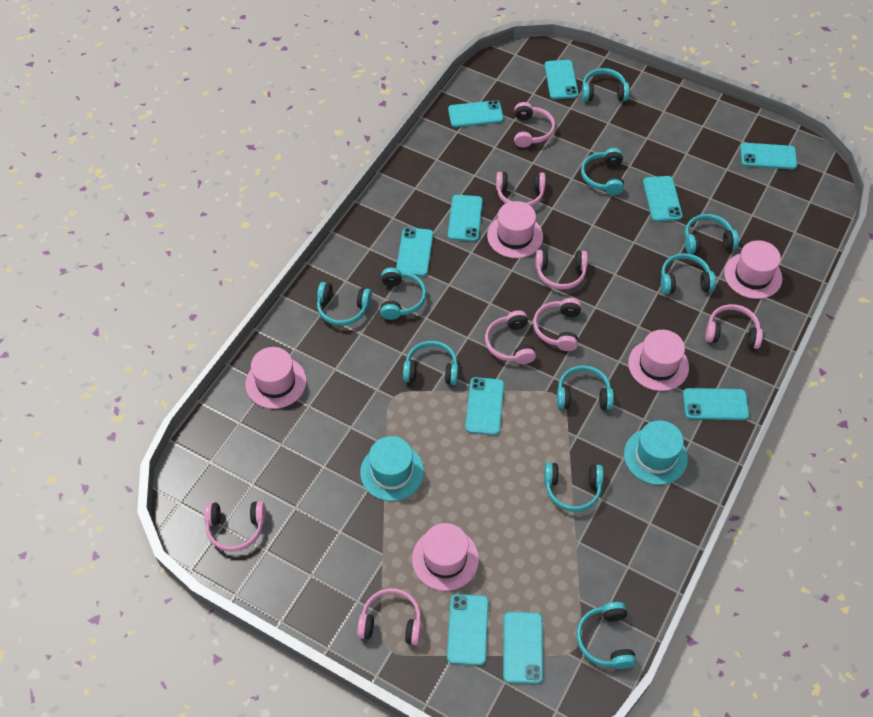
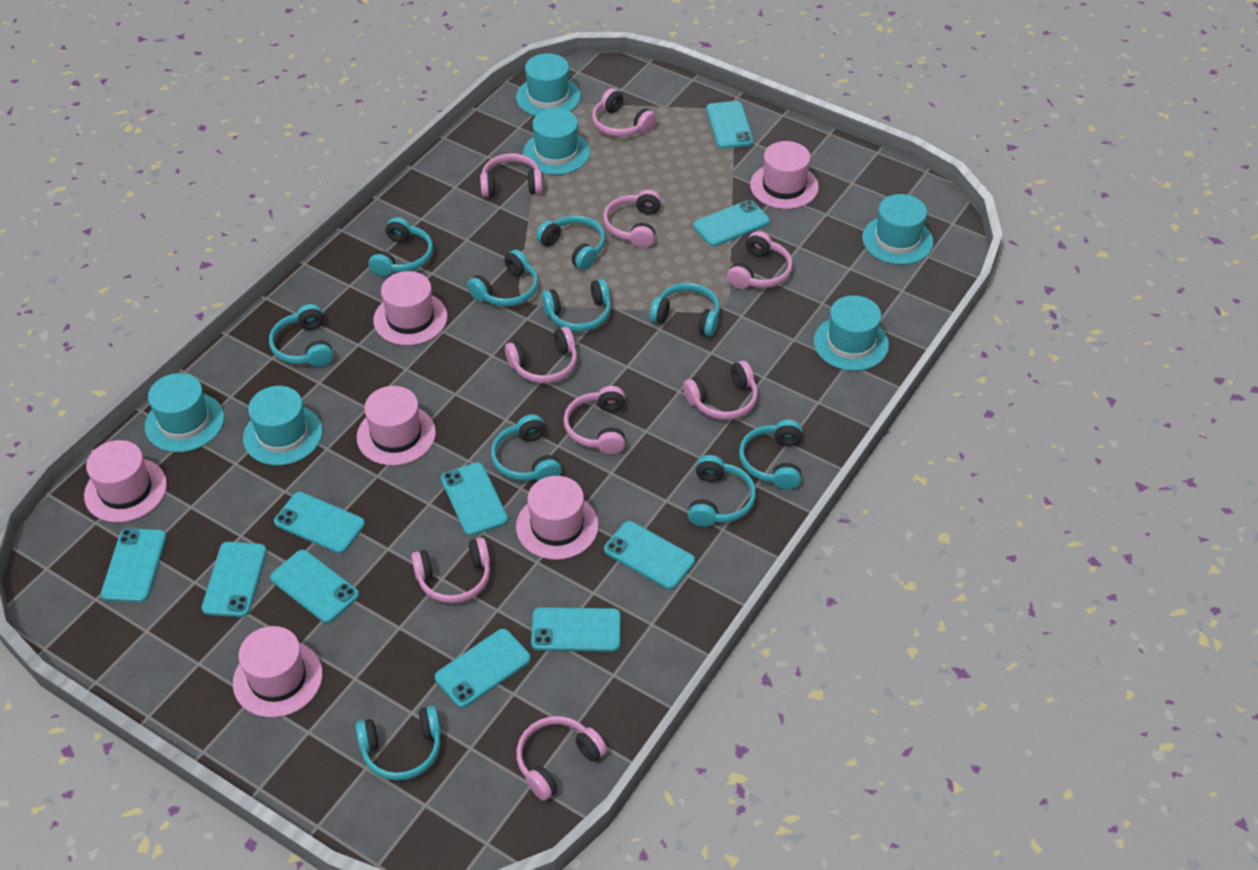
pink hat: 5 -> 6
pink headphones: 8 -> 9
turquoise hat: 2 -> 6

